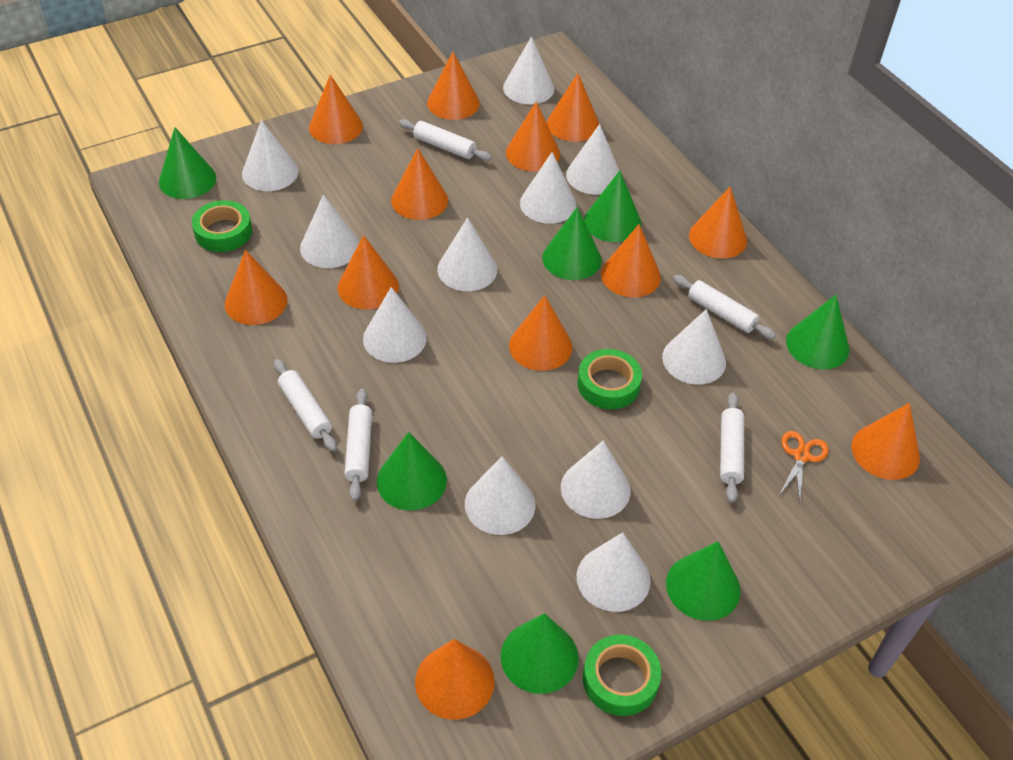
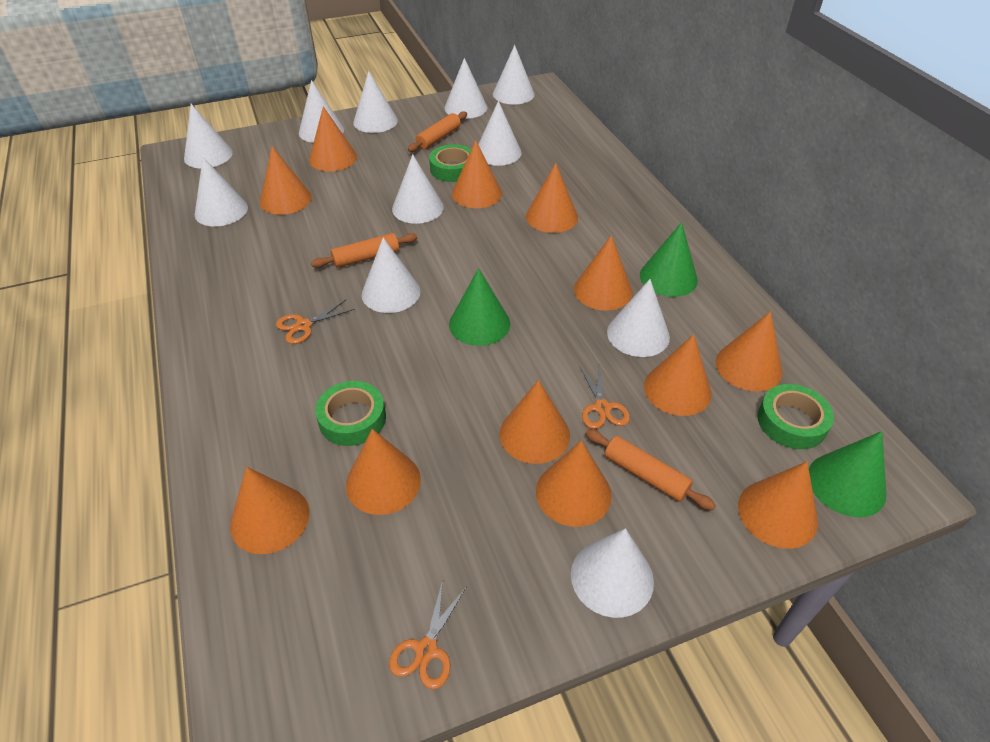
green cone: 7 -> 3
orange rolling pin: 0 -> 3
orange scissors: 1 -> 3
white rolling pin: 5 -> 0

